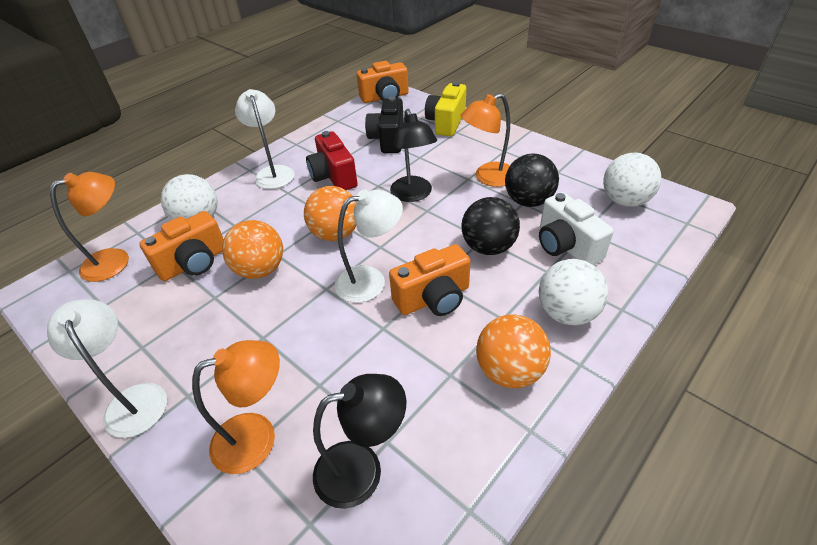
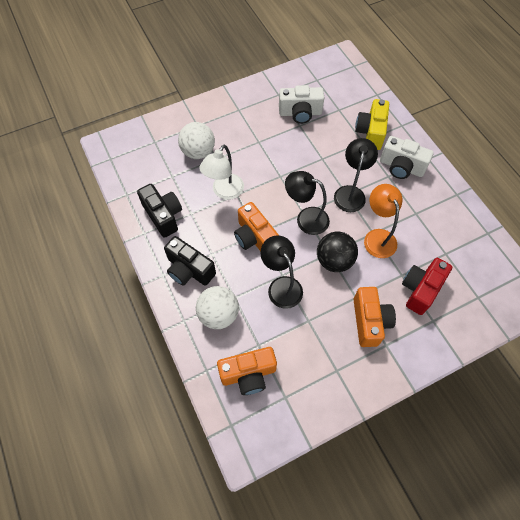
black ball: 2 -> 1
black camera: 1 -> 2
black lamp: 2 -> 3
orange ball: 3 -> 0
orange lamp: 3 -> 1
white ball: 3 -> 2
white camera: 1 -> 2
white lamp: 3 -> 1

